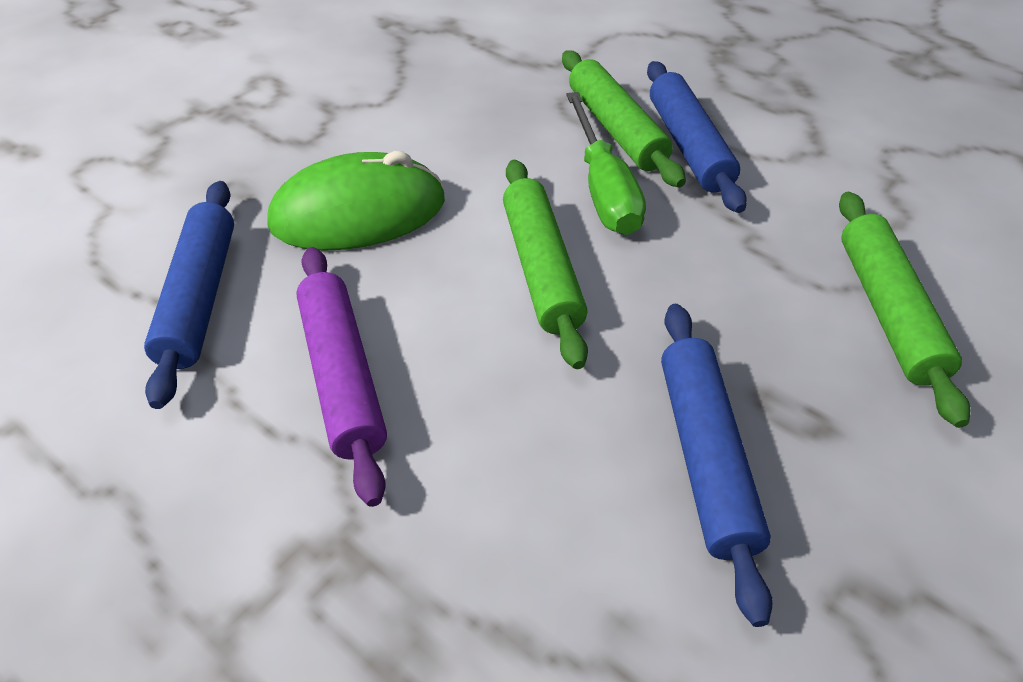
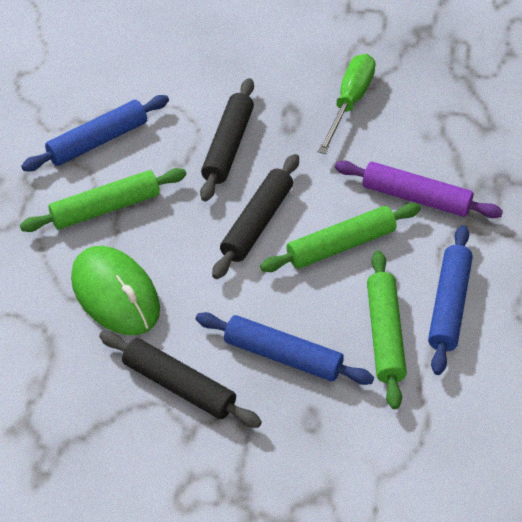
black rolling pin: 0 -> 3

